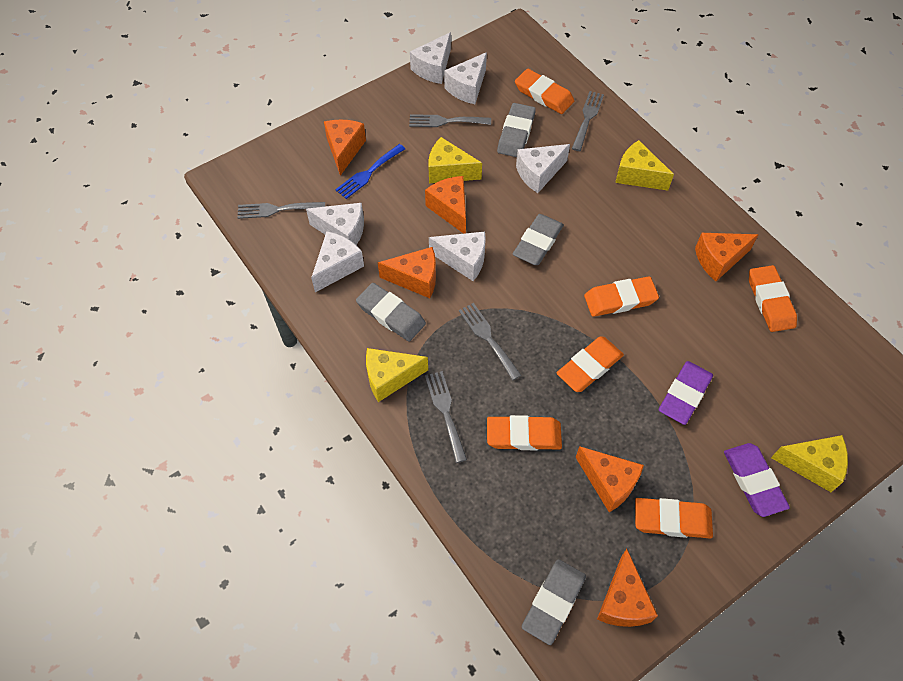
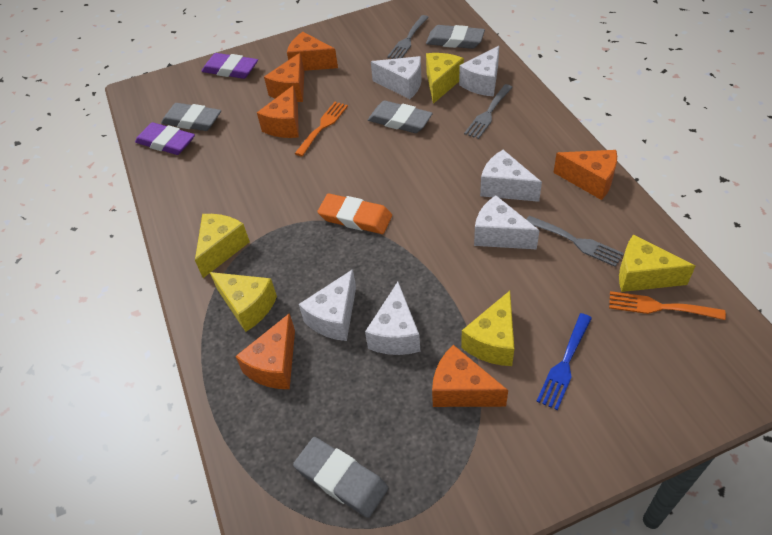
grey fork: 5 -> 3
orange eraser: 6 -> 1
orange fork: 0 -> 2
yellow cheese: 4 -> 5

